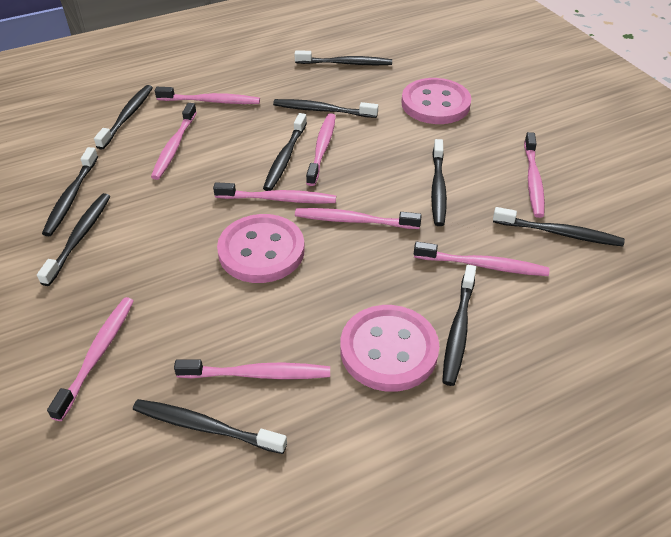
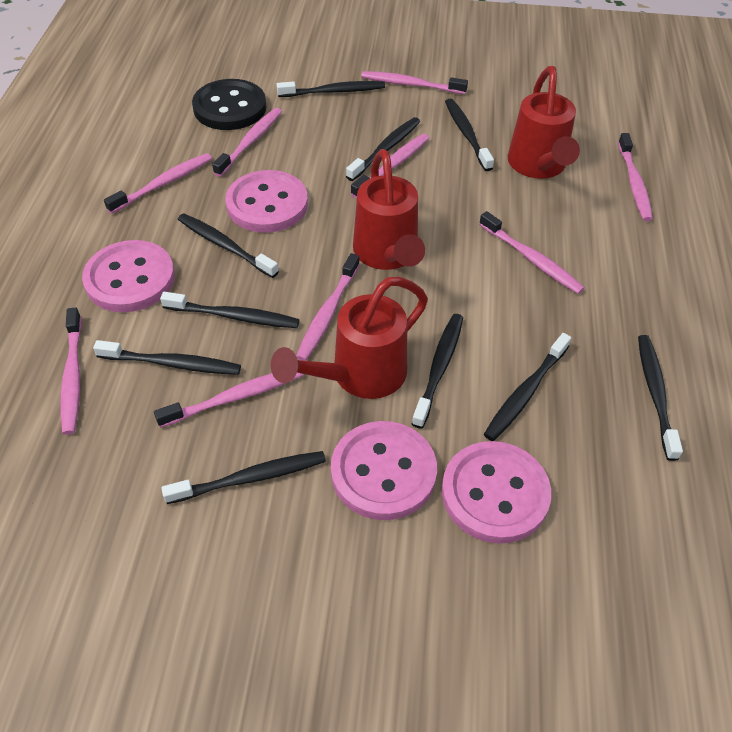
black button: 0 -> 1
pink button: 3 -> 4
red watering can: 0 -> 3

